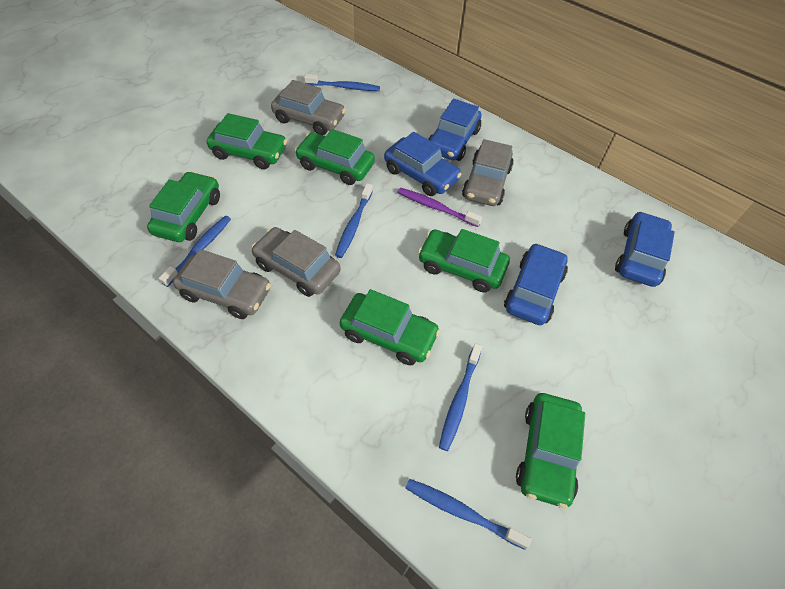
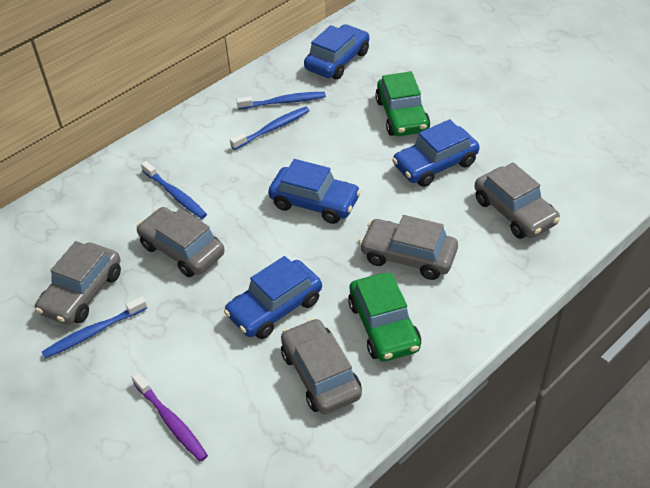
blue toothbrush: 5 -> 4
green car: 6 -> 2
grey car: 4 -> 5

